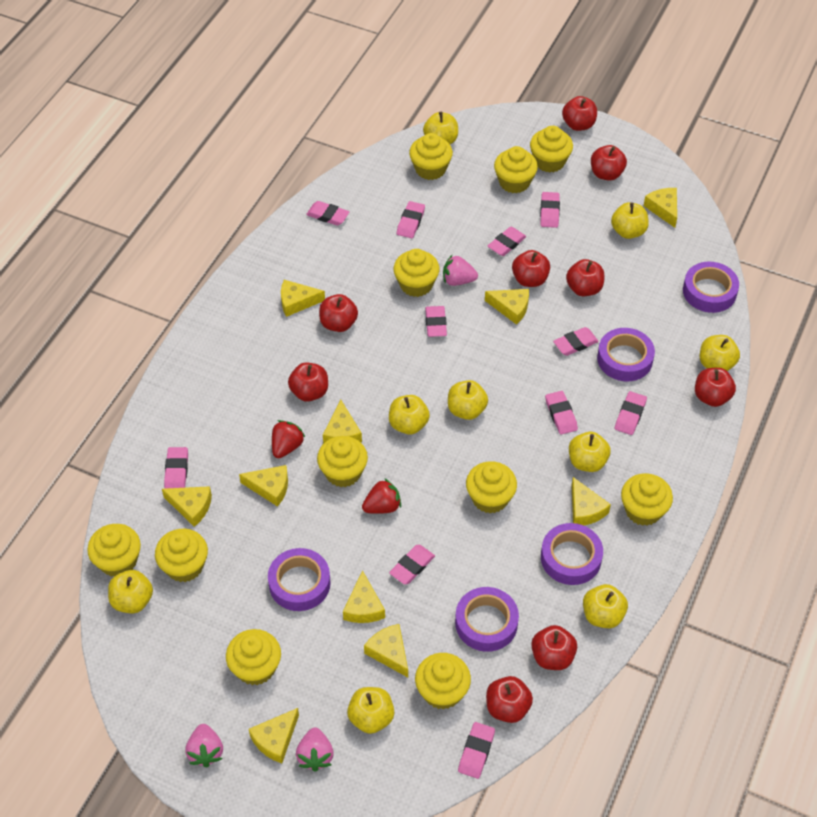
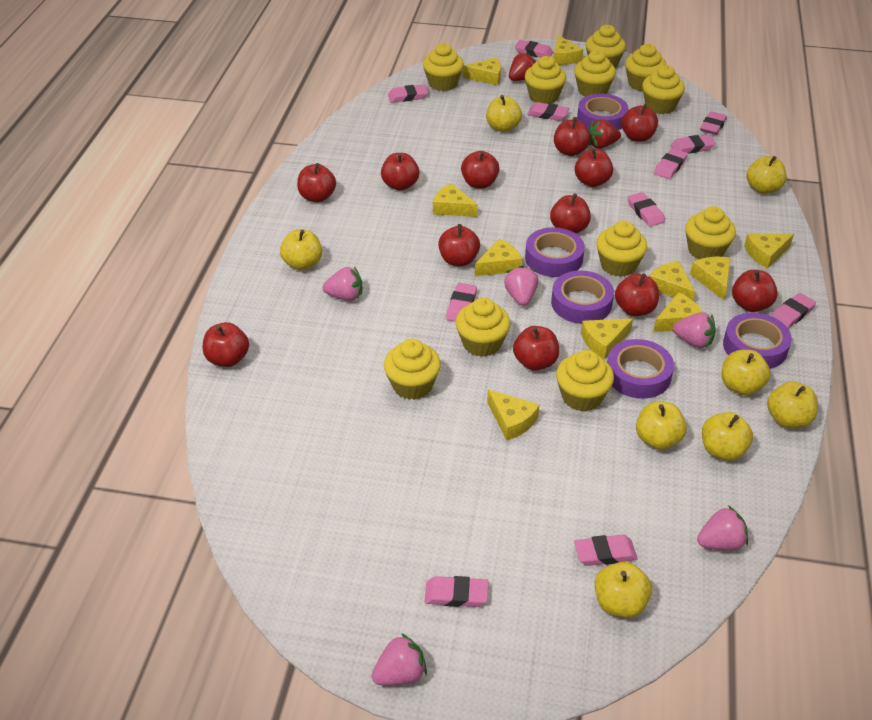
pink strawberry: 3 -> 5
red apple: 9 -> 12
yellow apple: 9 -> 8

